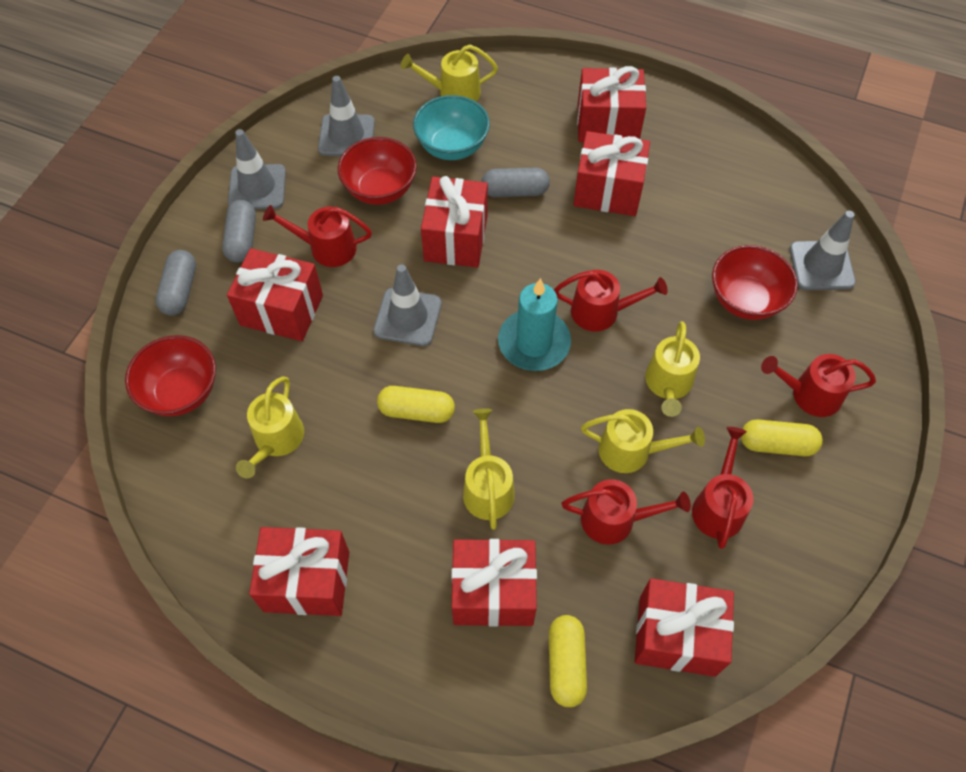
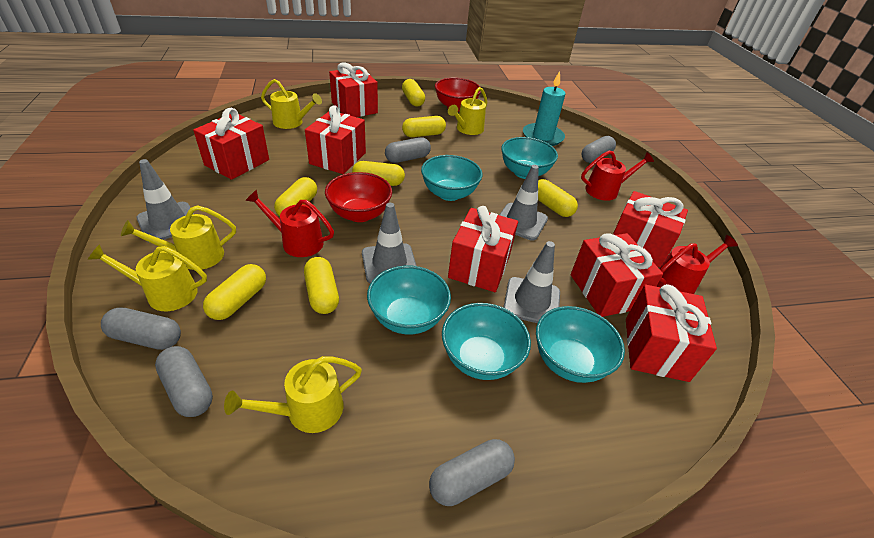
grey capsule: 3 -> 5
red bowl: 3 -> 2
red watering can: 5 -> 3
turquoise bowl: 1 -> 5
yellow capsule: 3 -> 7

